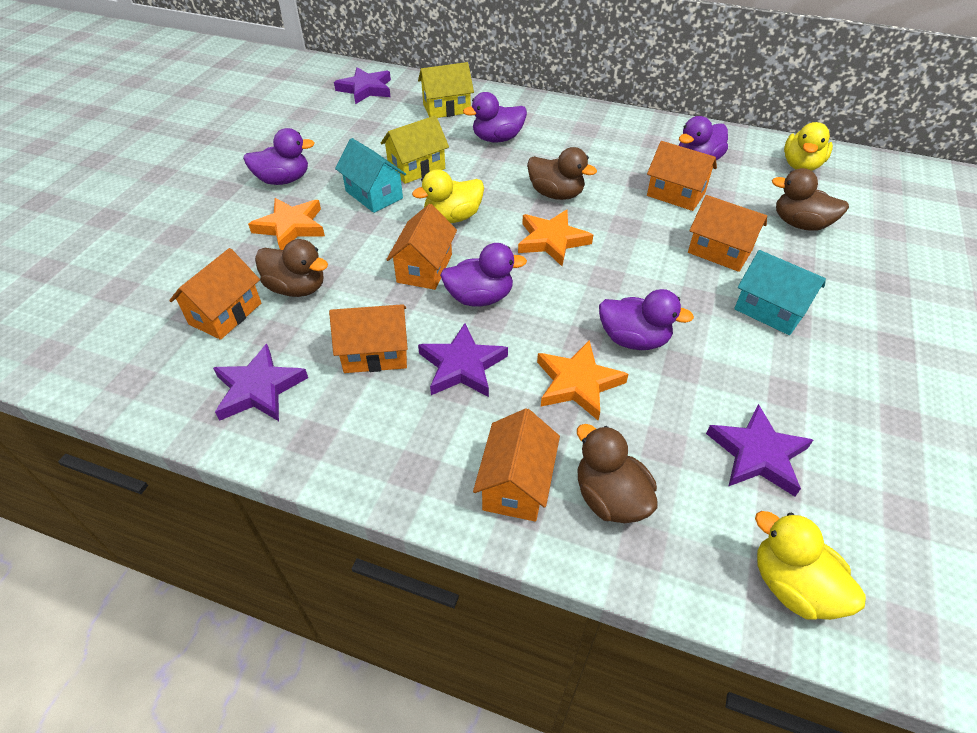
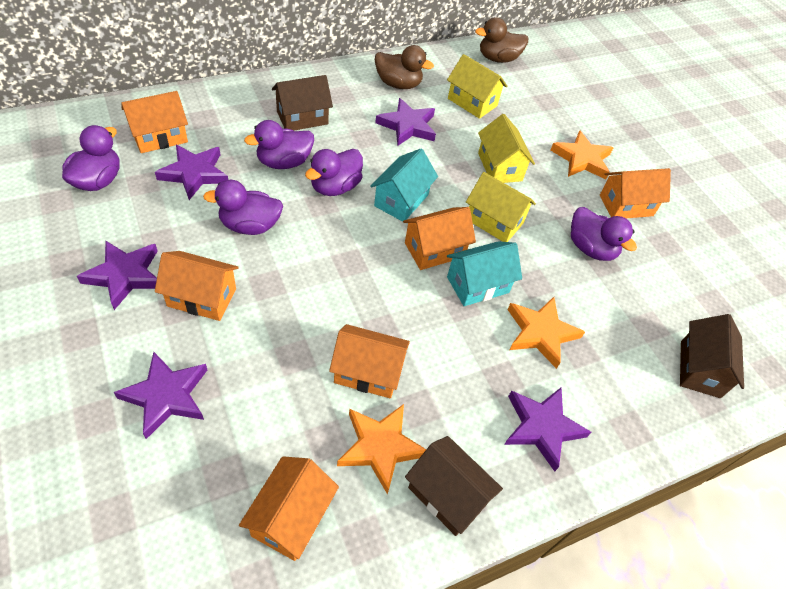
brown duck: 4 -> 2
brown house: 0 -> 3
purple star: 4 -> 5
yellow duck: 3 -> 0
yellow house: 2 -> 3

